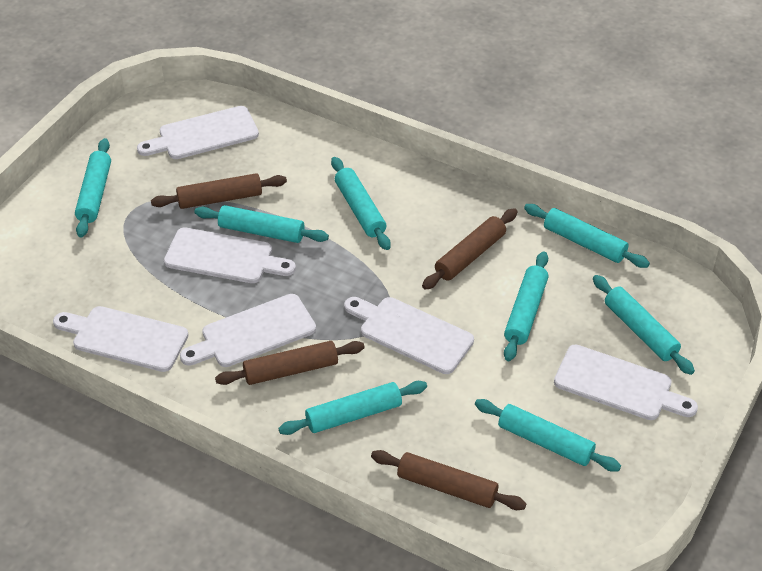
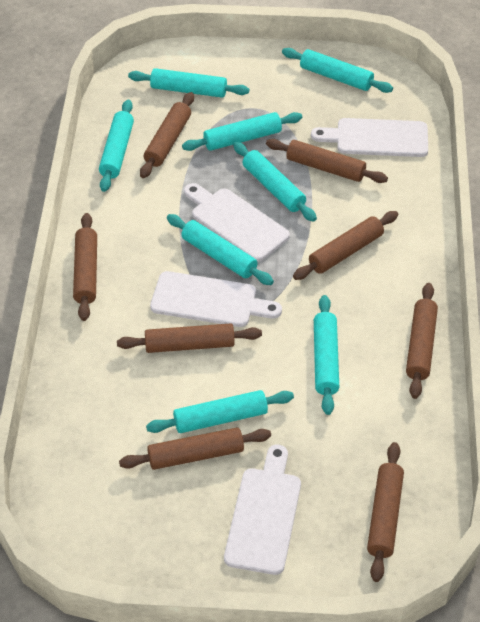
brown rolling pin: 4 -> 8
white cutting board: 6 -> 4

